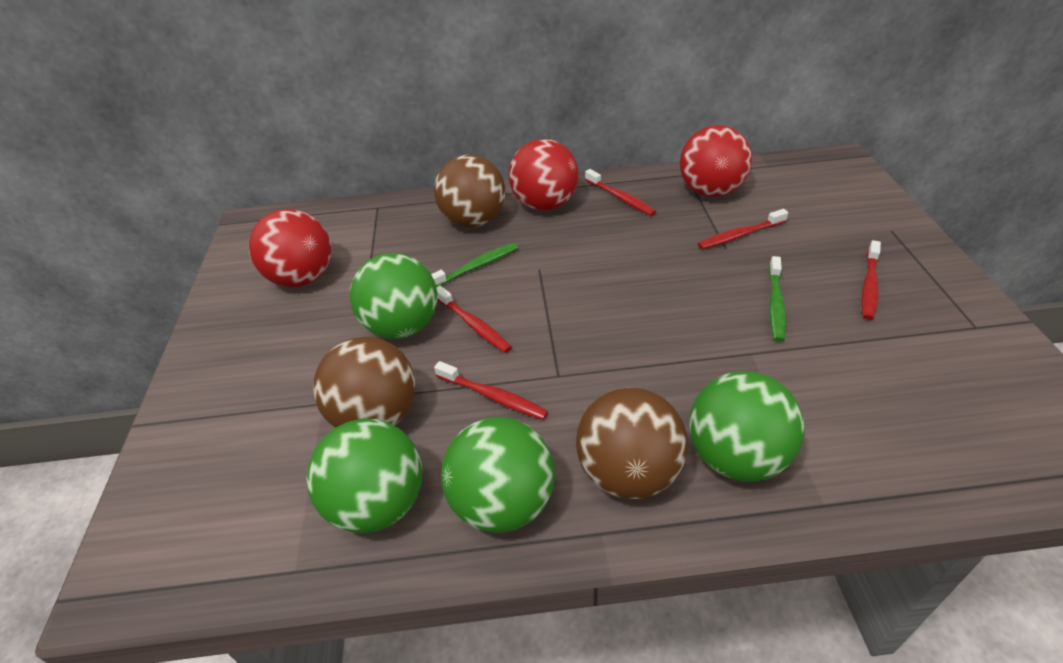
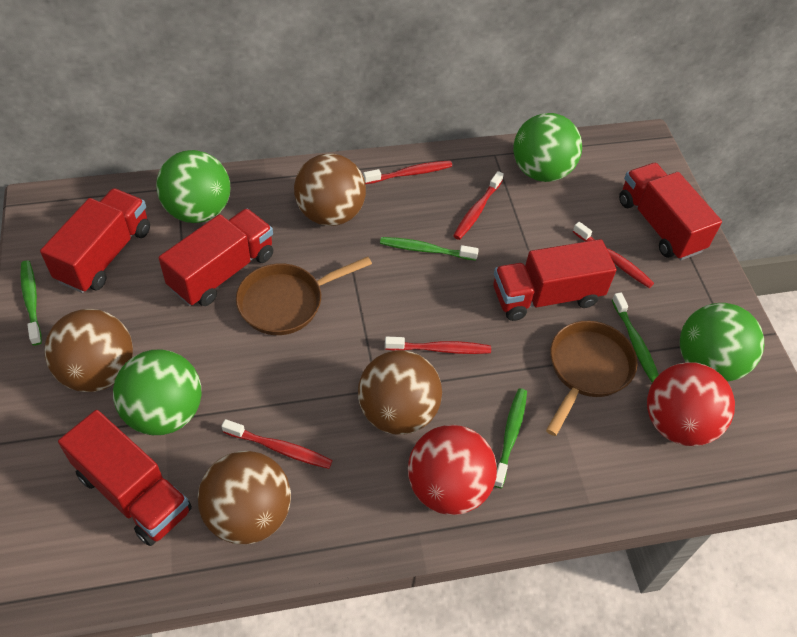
brown ball: 3 -> 4
brown pan: 0 -> 2
green toothbrush: 2 -> 4
red ball: 3 -> 2
red truck: 0 -> 5

